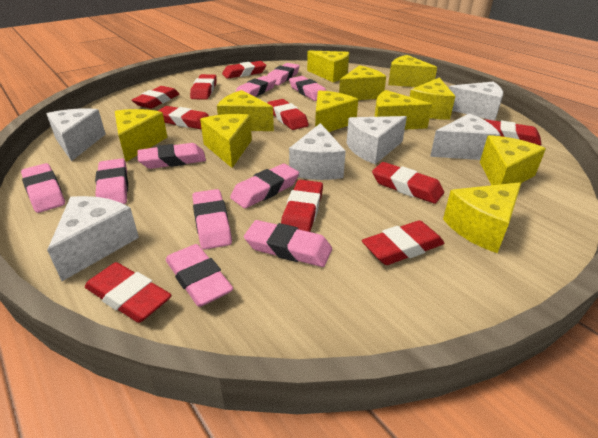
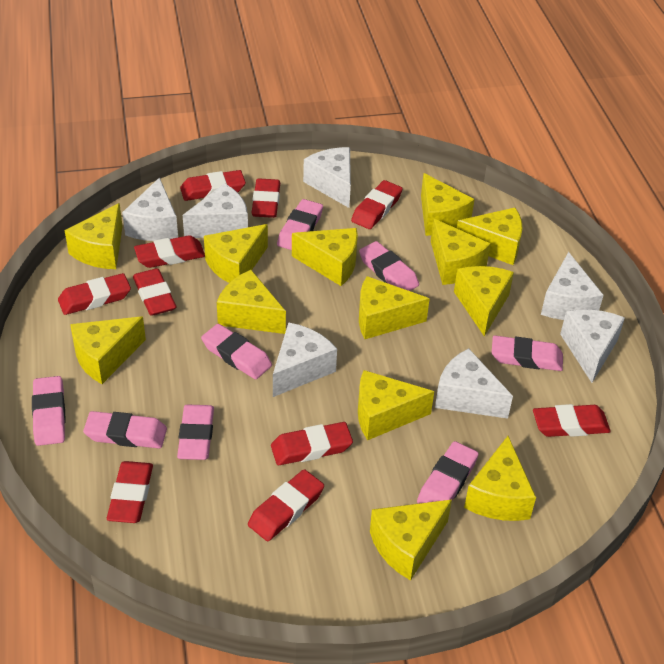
pink eraser: 10 -> 8
white cheese: 6 -> 7
yellow cheese: 11 -> 13

